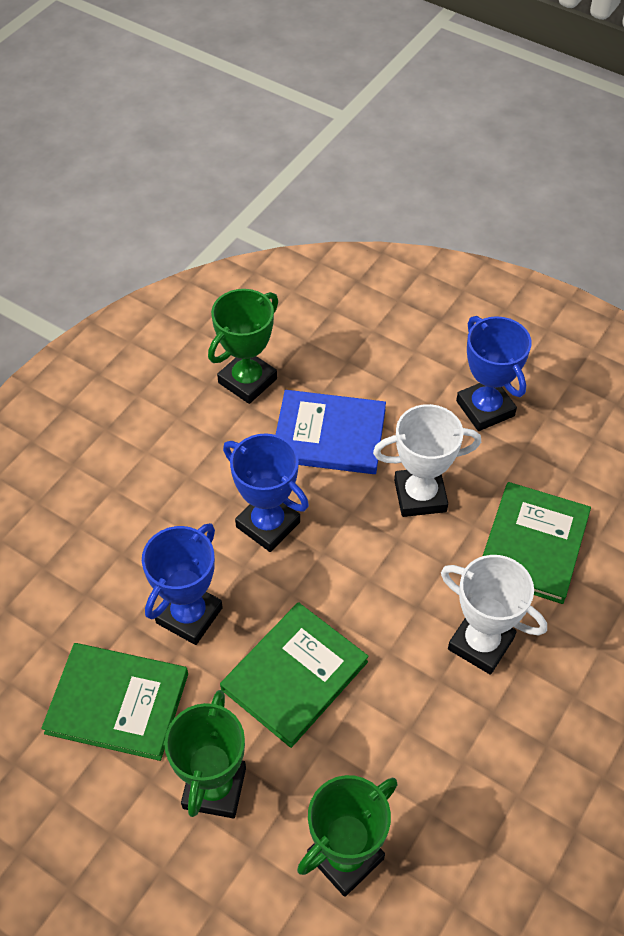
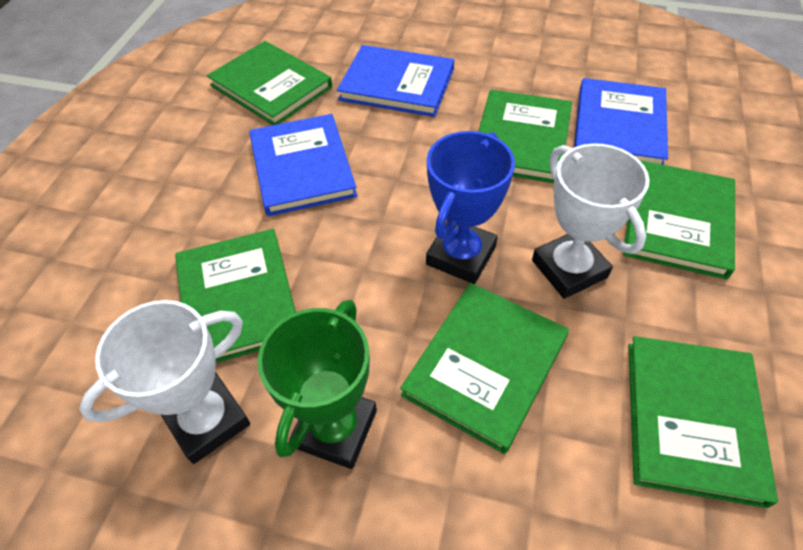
blue book: 1 -> 3
blue trophy: 3 -> 1
green book: 3 -> 6
green trophy: 3 -> 1

